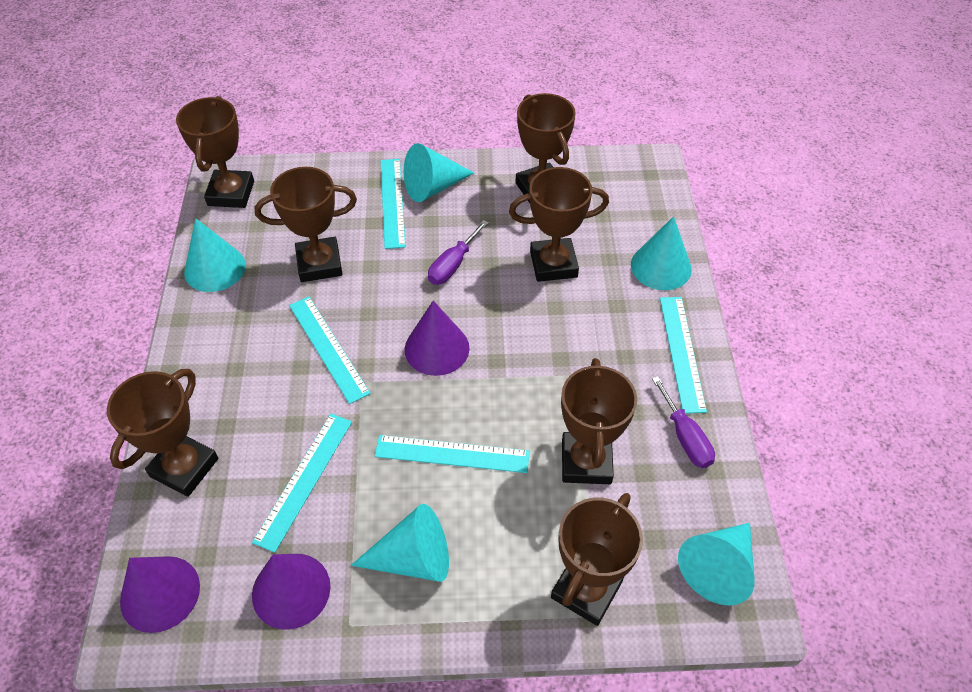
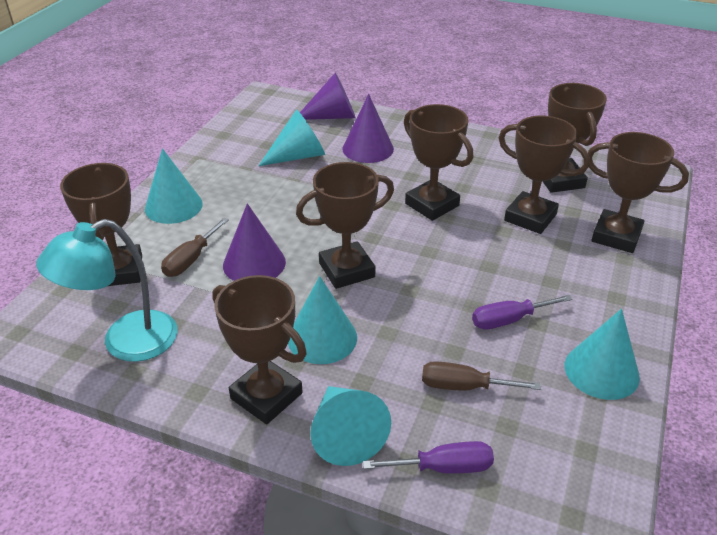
brown screwdriver: 0 -> 2
turquoise lamp: 0 -> 1
turquoise ruler: 5 -> 0

